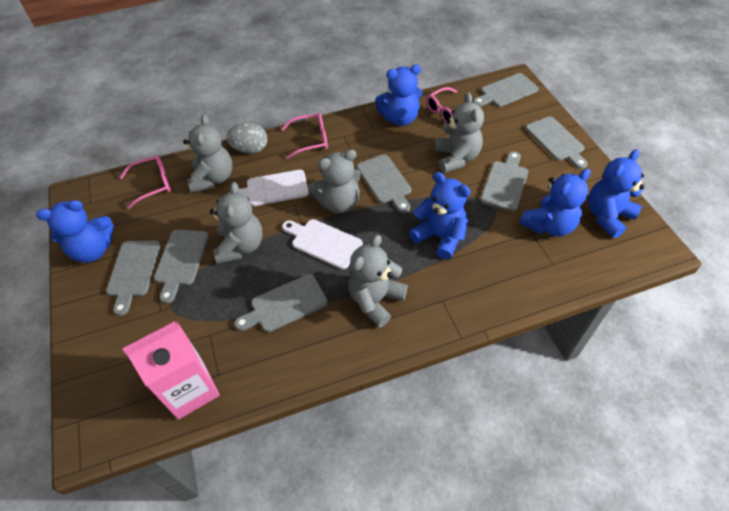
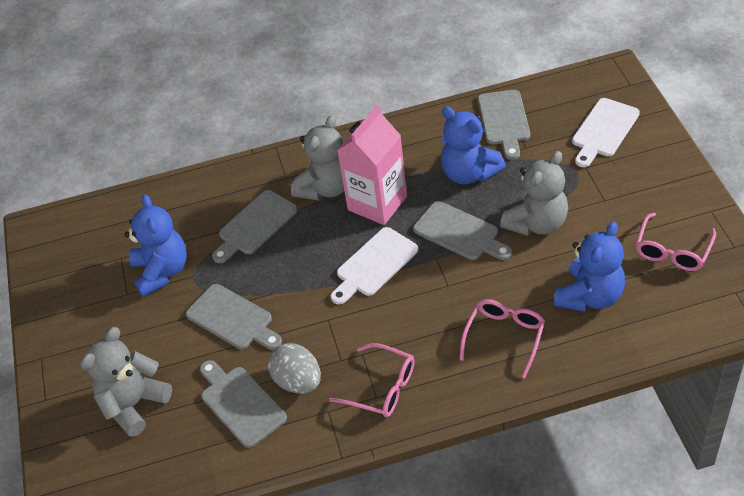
blue teddy bear: 5 -> 3
grey cutting board: 7 -> 5
grey teddy bear: 5 -> 3

